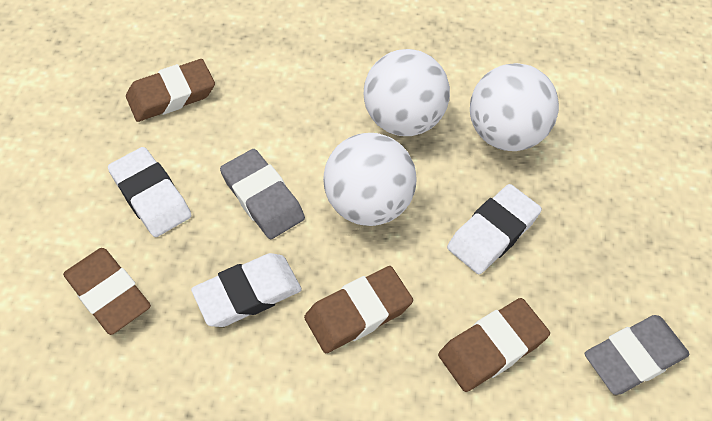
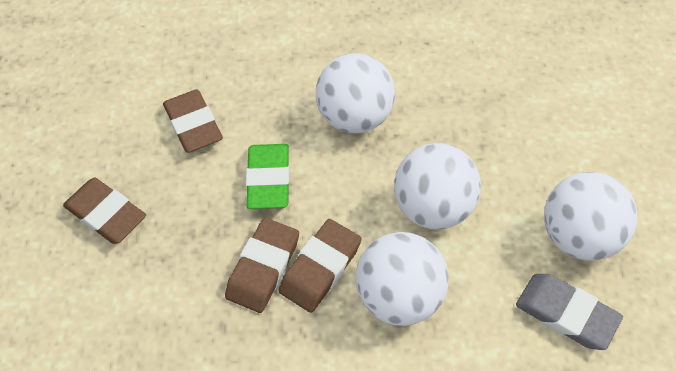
green eraser: 0 -> 1
grey eraser: 2 -> 1
white ball: 3 -> 4
white eraser: 3 -> 0

